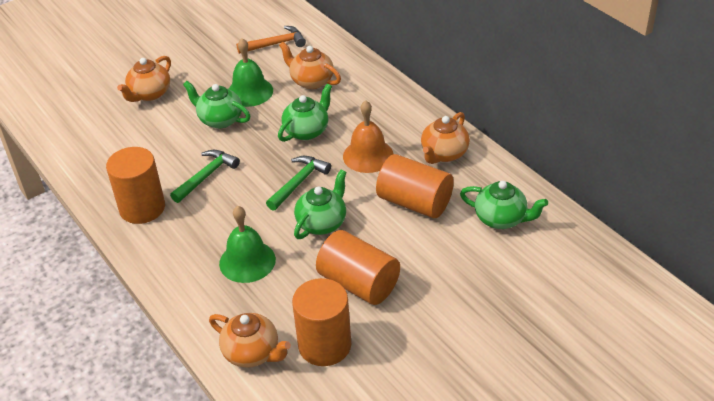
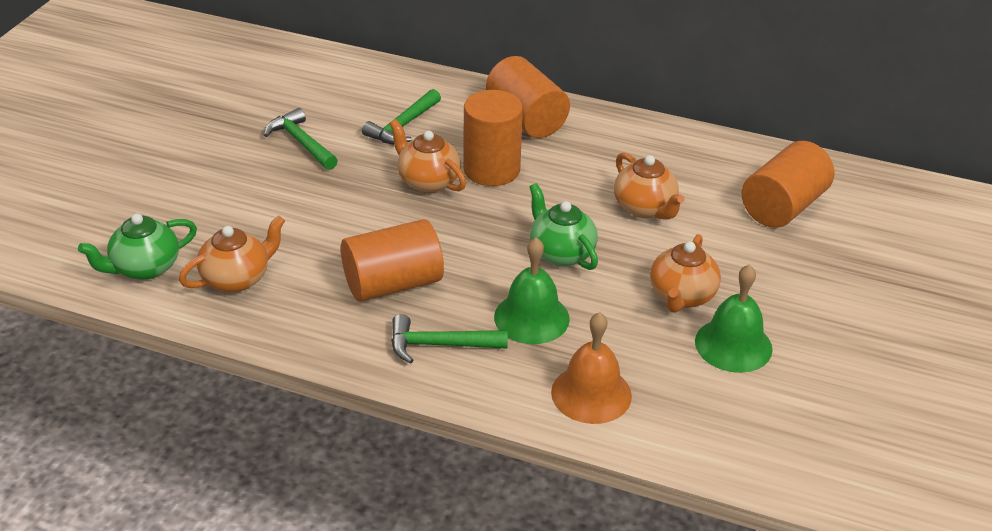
green hammer: 2 -> 3
green teapot: 4 -> 2
orange hammer: 1 -> 0

